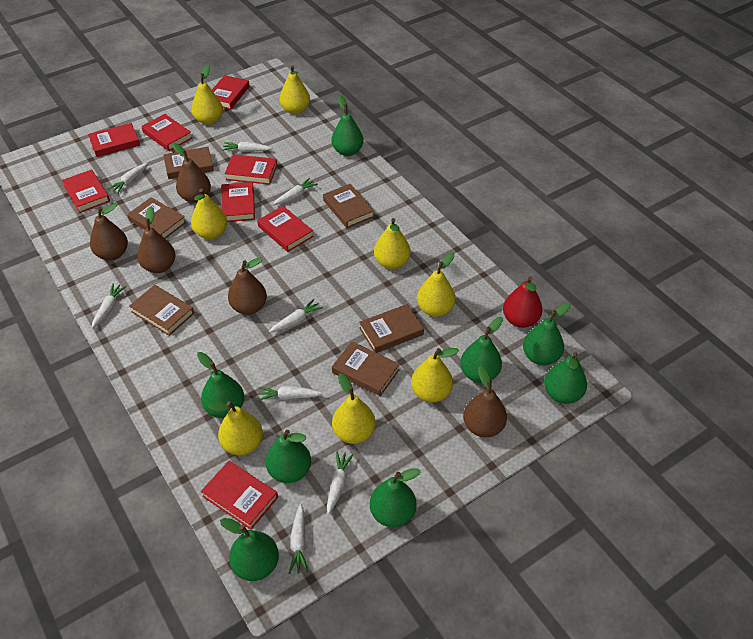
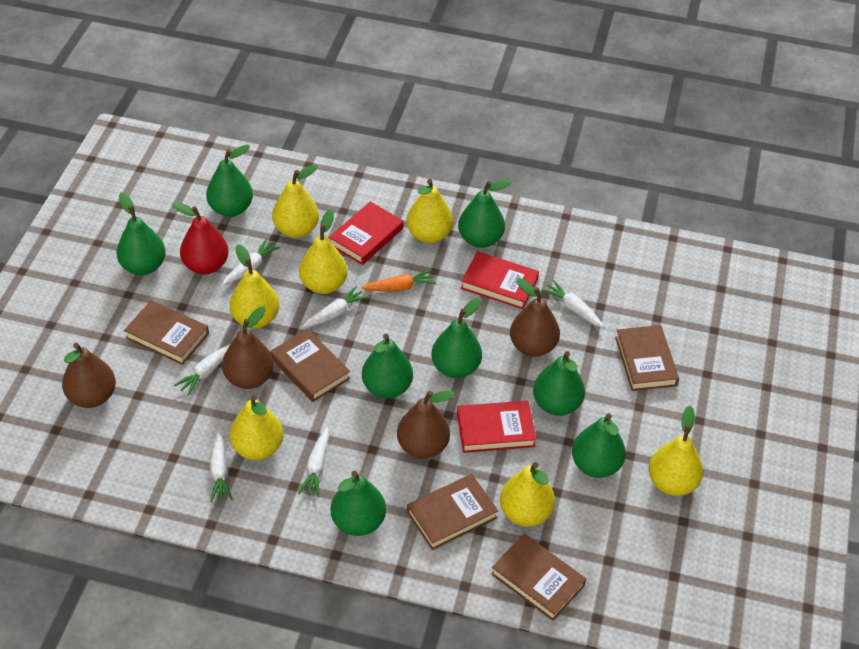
brown book: 6 -> 5
brown pear: 5 -> 4
orange carrot: 0 -> 1
red book: 8 -> 3
white carrot: 8 -> 6
yellow pear: 8 -> 7

